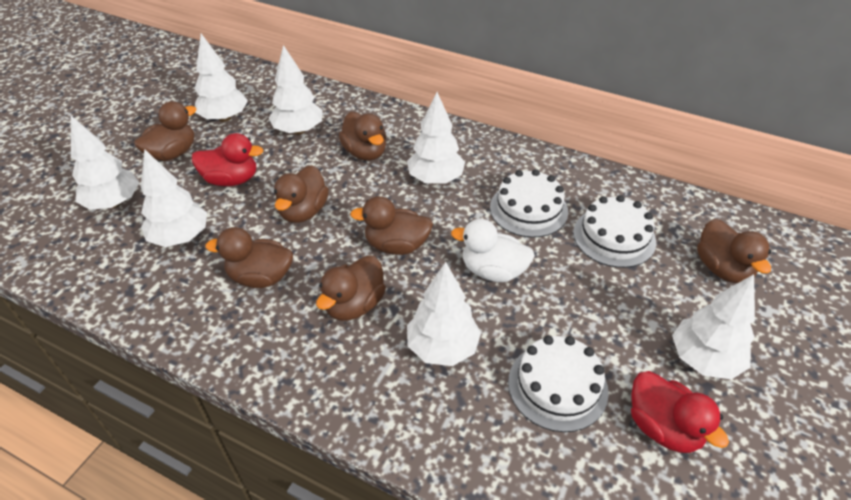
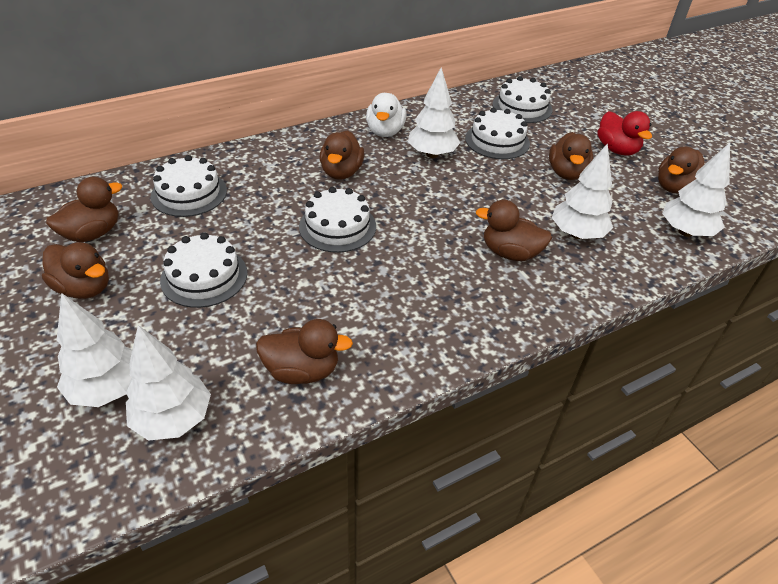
red duck: 2 -> 1
white cake: 3 -> 5
white tree: 7 -> 5

